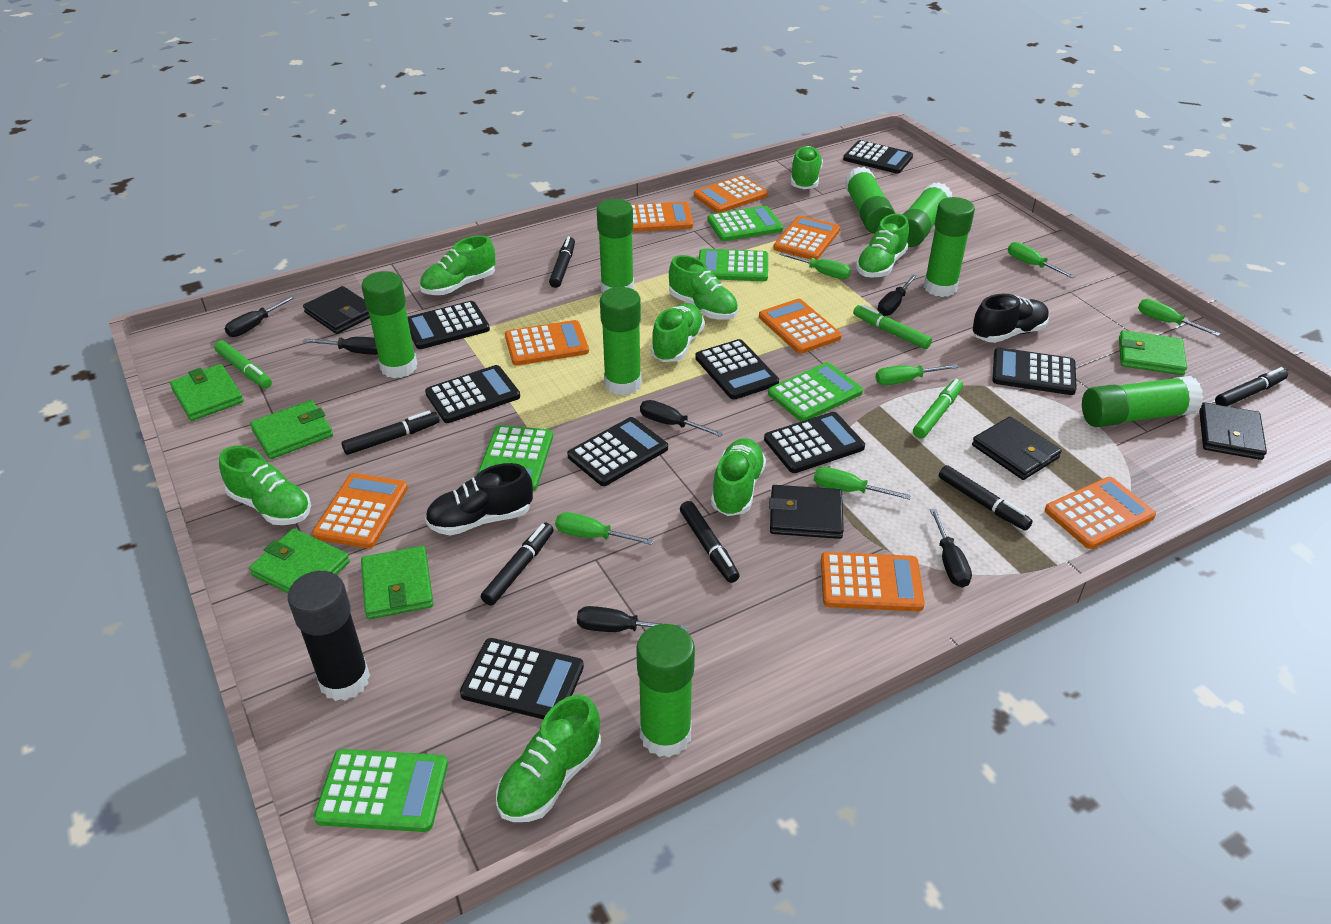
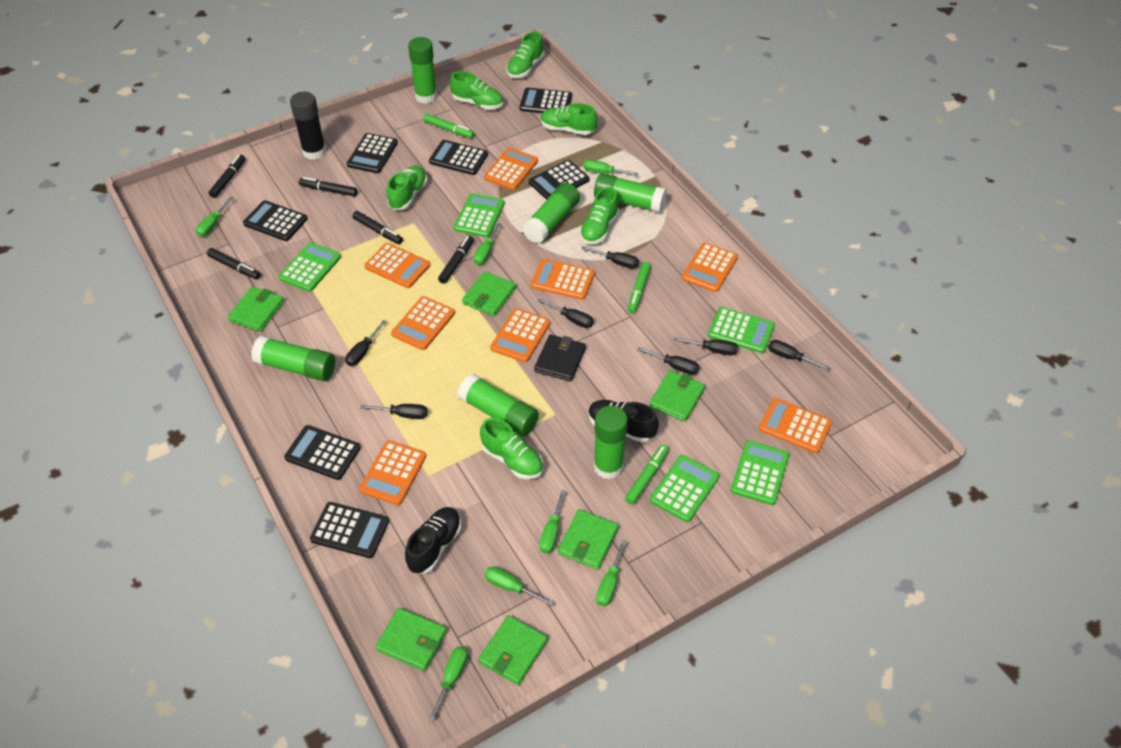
black calculator: 8 -> 7
black marker: 6 -> 5
black screwdriver: 6 -> 7
black wallet: 4 -> 1
green glue stick: 8 -> 6
green screwdriver: 6 -> 7
green shoe: 8 -> 6
green wallet: 5 -> 6

